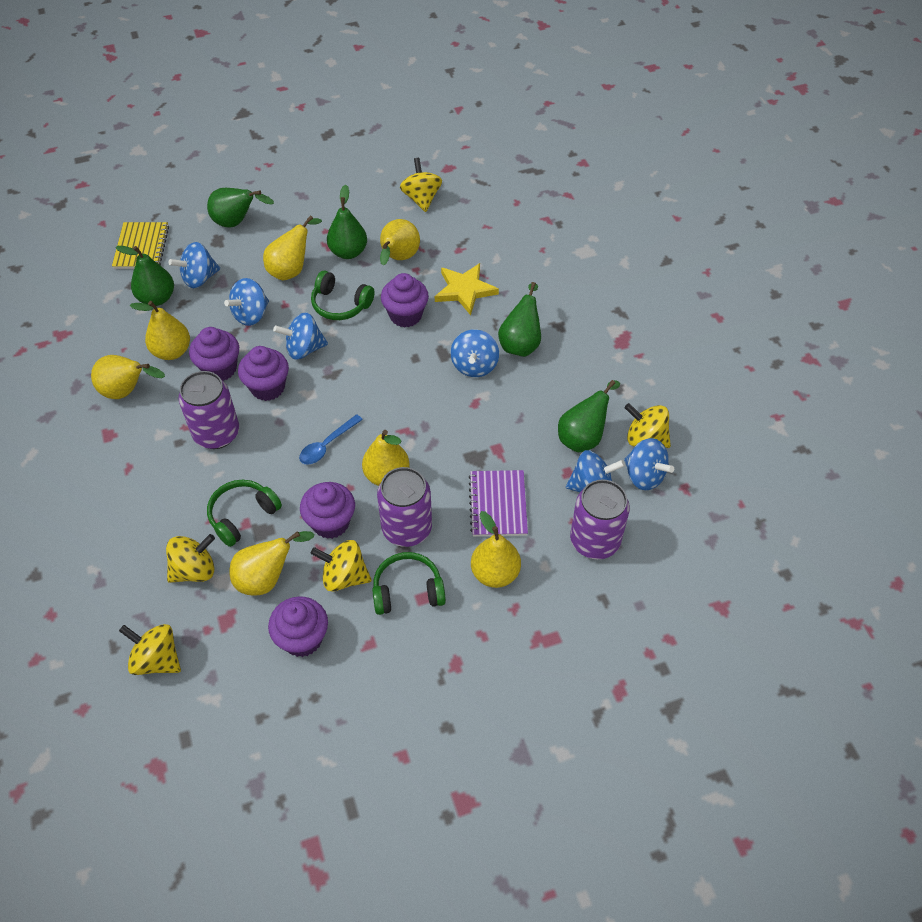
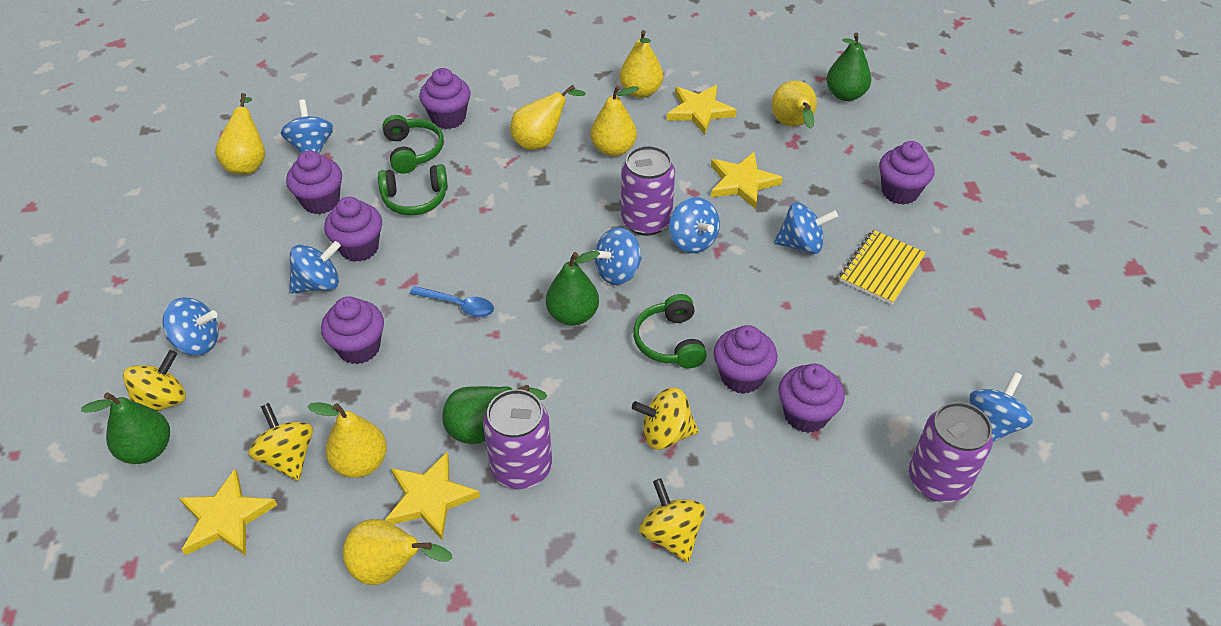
blue spinning top: 6 -> 7
green pear: 5 -> 4
purple cupcake: 5 -> 7
purple notebook: 1 -> 0
yellow spinning top: 5 -> 4
yellow star: 1 -> 4

